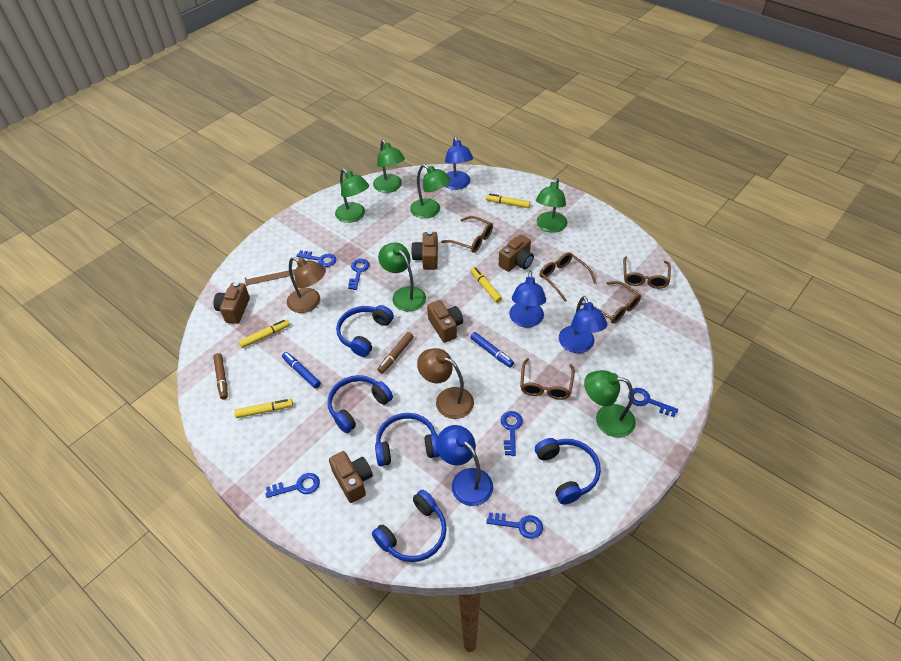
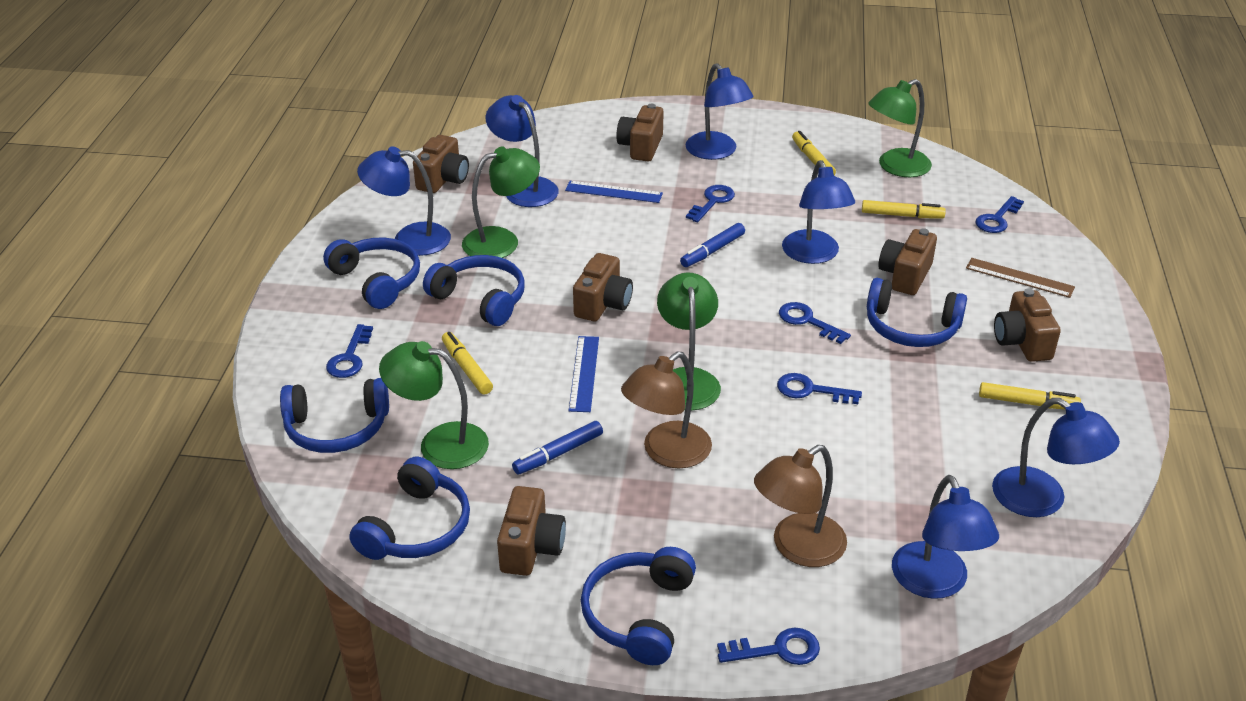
blue headphones: 5 -> 6
blue lamp: 4 -> 6
blue ruler: 0 -> 2
brown camera: 5 -> 6
brown glasses: 5 -> 0
brown marker: 2 -> 0
green lamp: 6 -> 4

